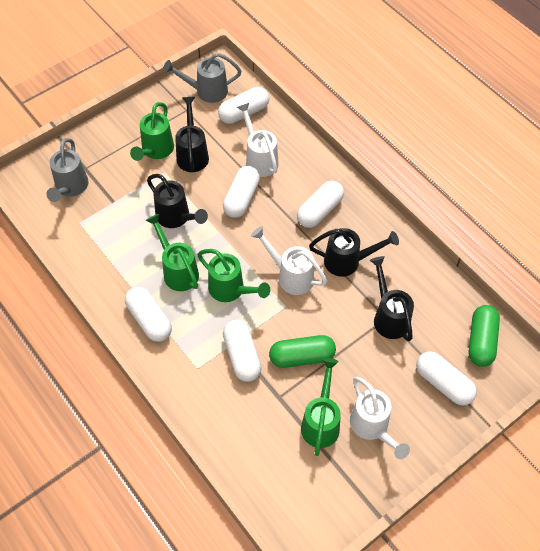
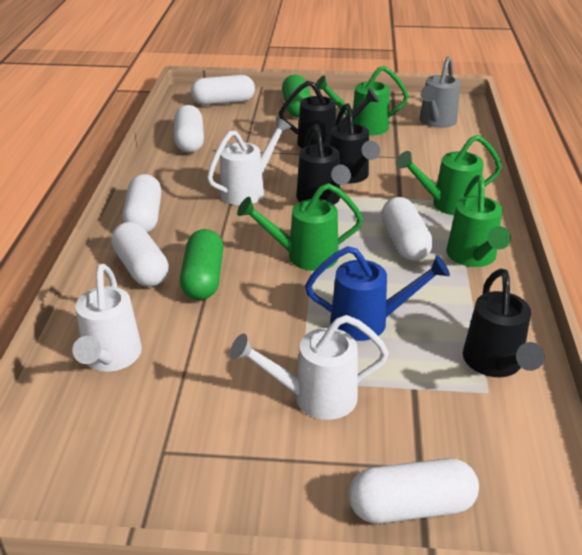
blue watering can: 0 -> 1
grey watering can: 2 -> 1

